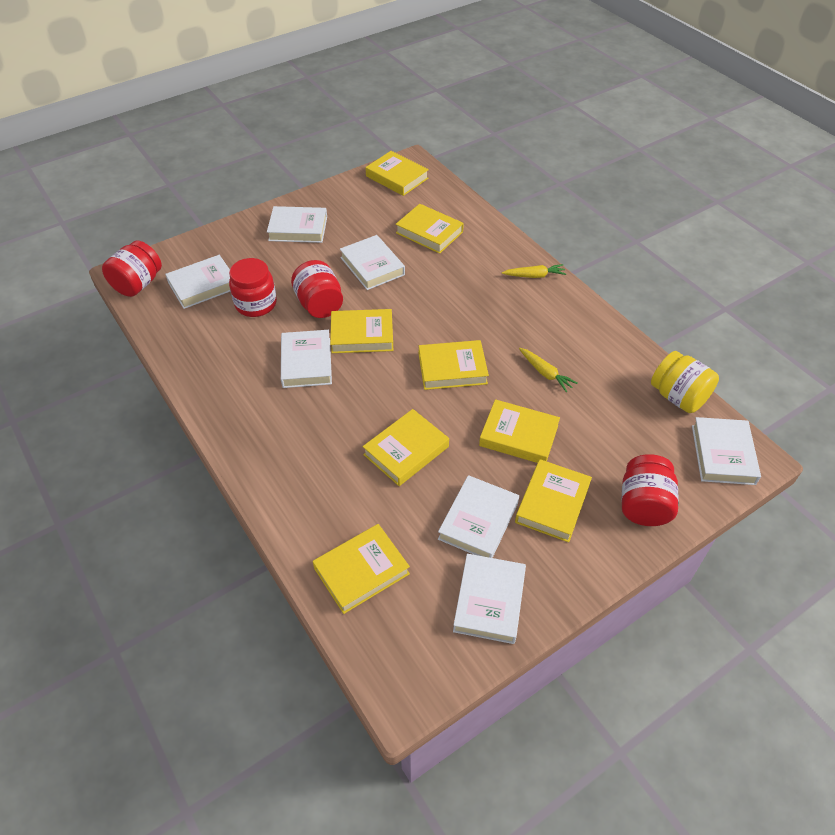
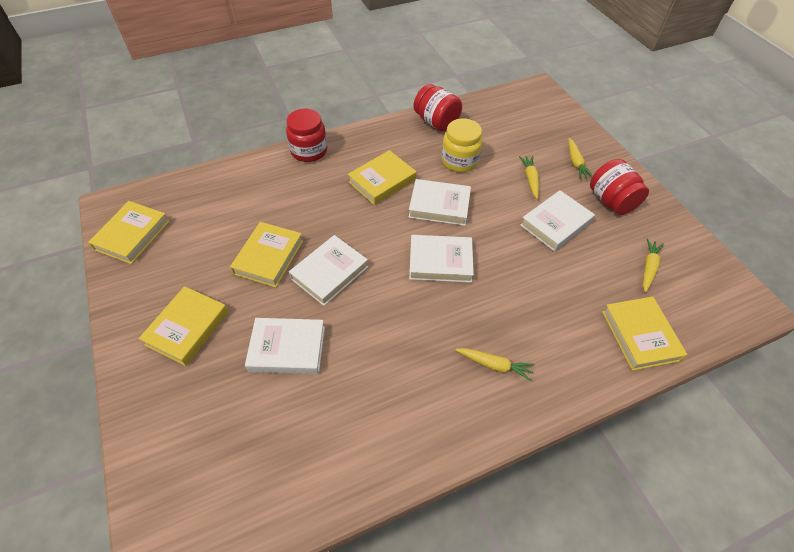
red jar: 4 -> 3
white book: 7 -> 5
yellow book: 8 -> 5
yellow carrot: 2 -> 4

